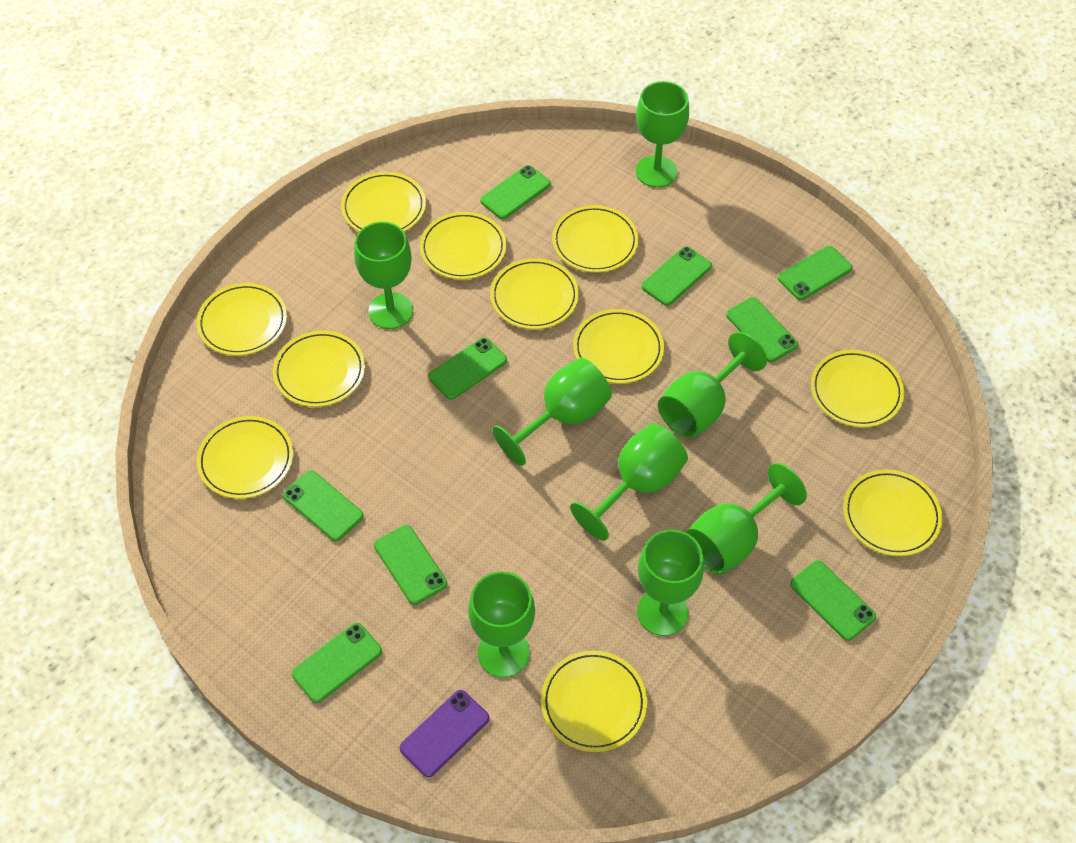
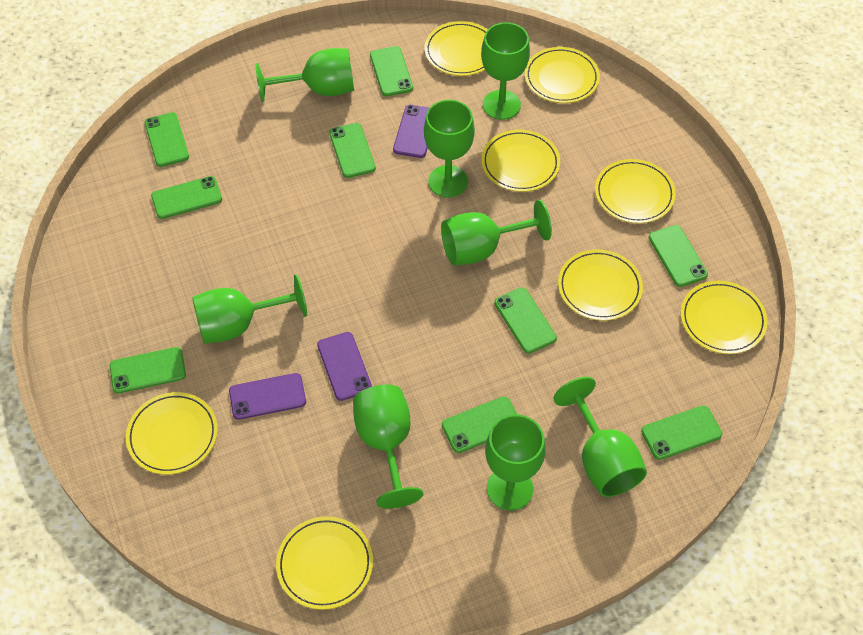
purple phone: 1 -> 3
yellow plate: 11 -> 8

